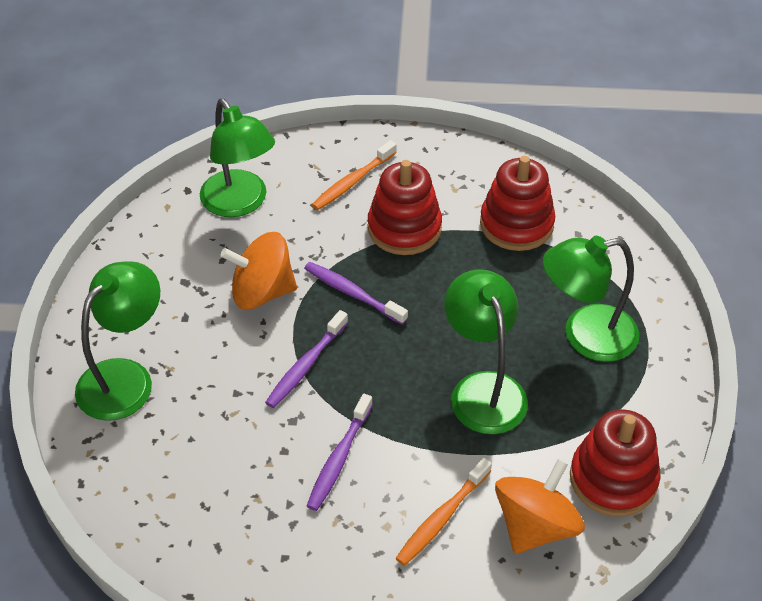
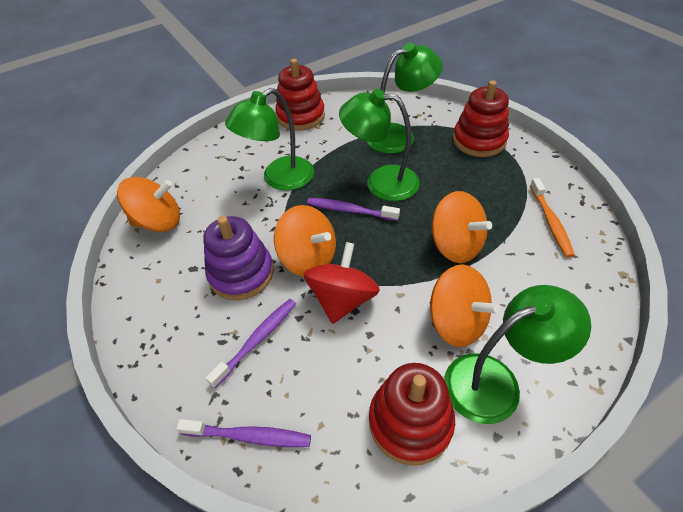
orange spinning top: 2 -> 4
orange toothbrush: 2 -> 1
purple stacking toy: 0 -> 1
red spinning top: 0 -> 1

